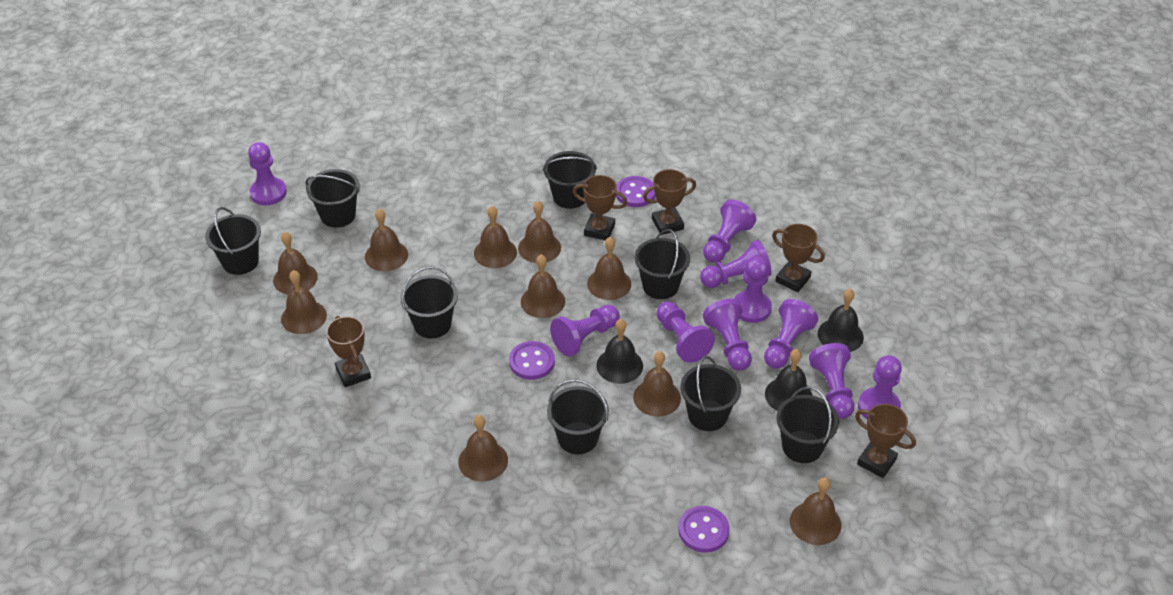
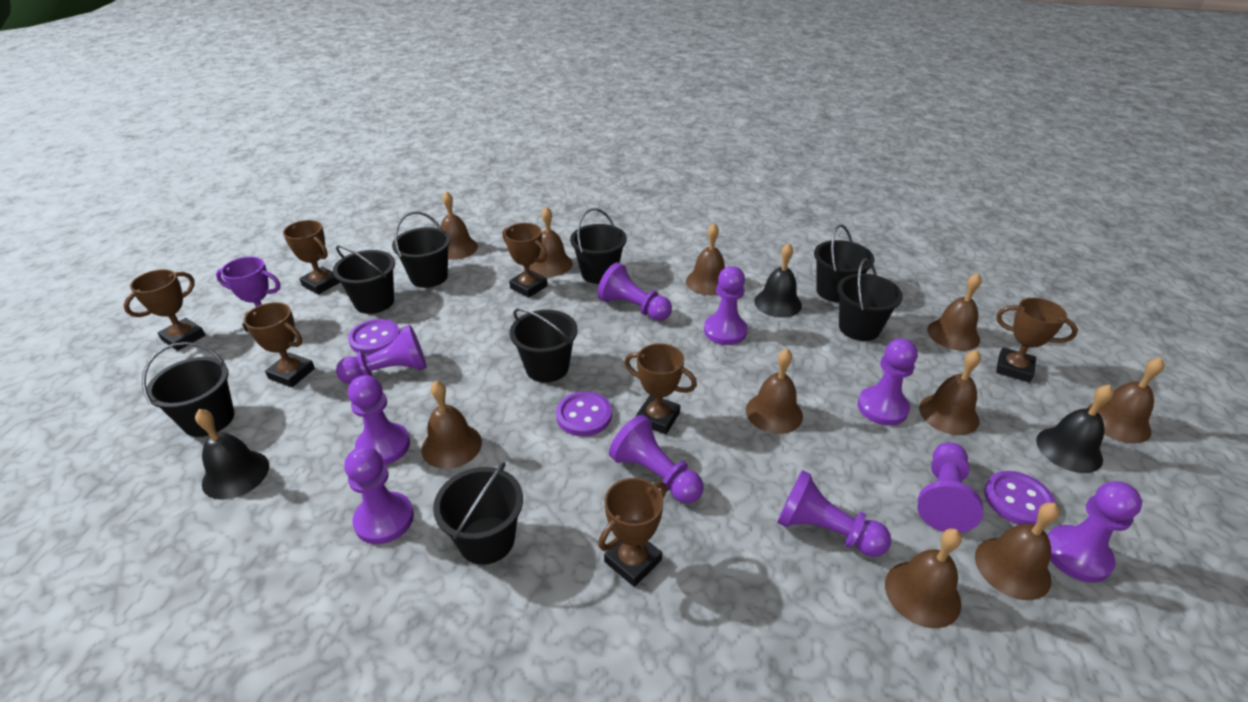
brown trophy: 5 -> 7
purple trophy: 0 -> 1

